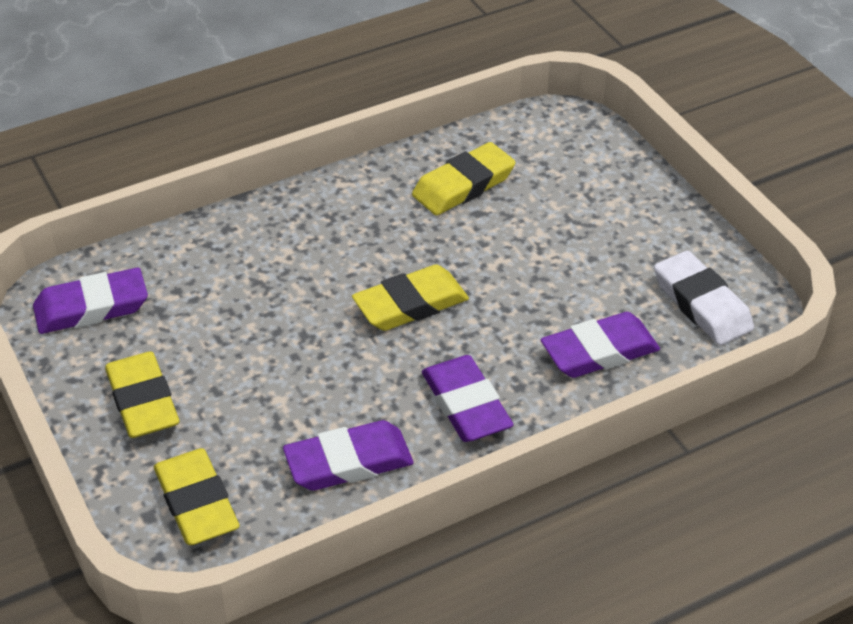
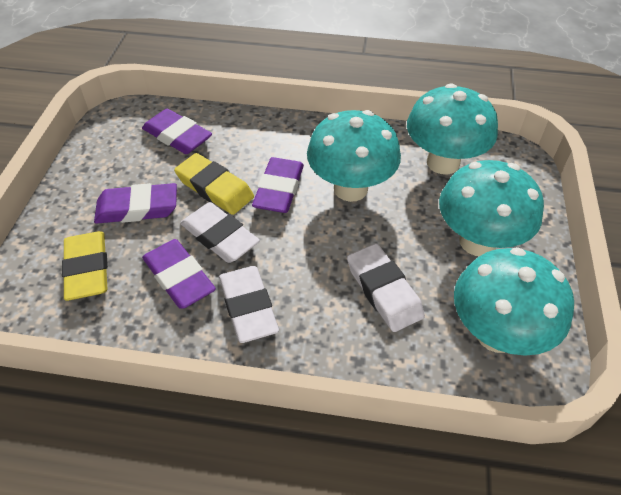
turquoise mushroom: 0 -> 4
white eraser: 1 -> 3
yellow eraser: 4 -> 2

